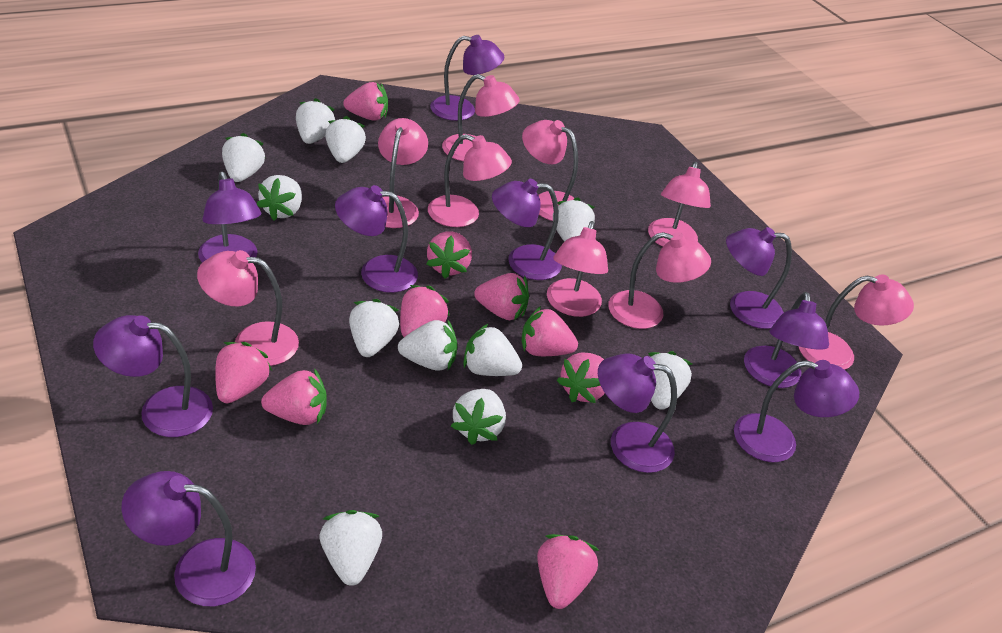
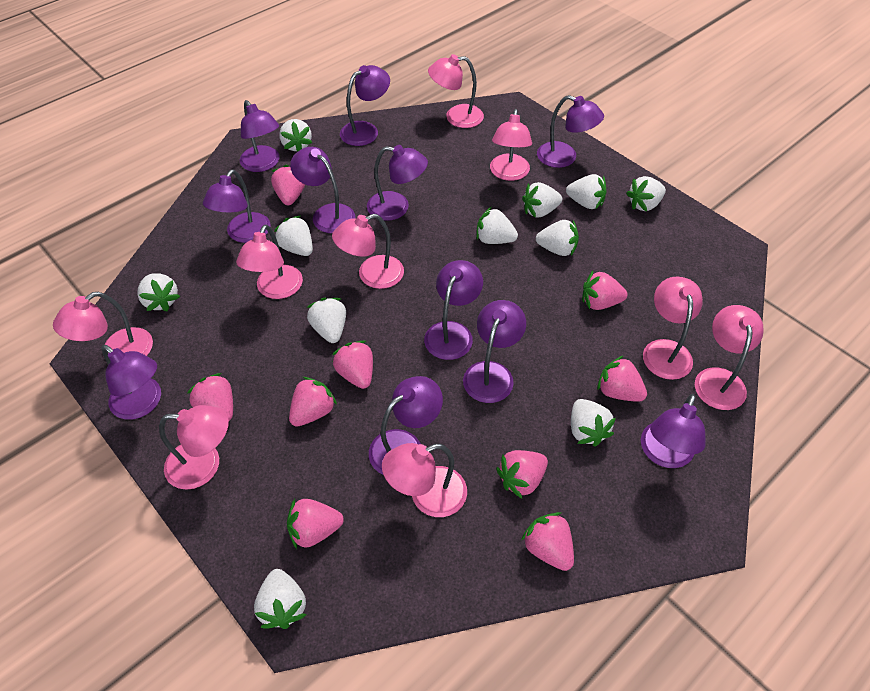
purple lamp: 10 -> 11

